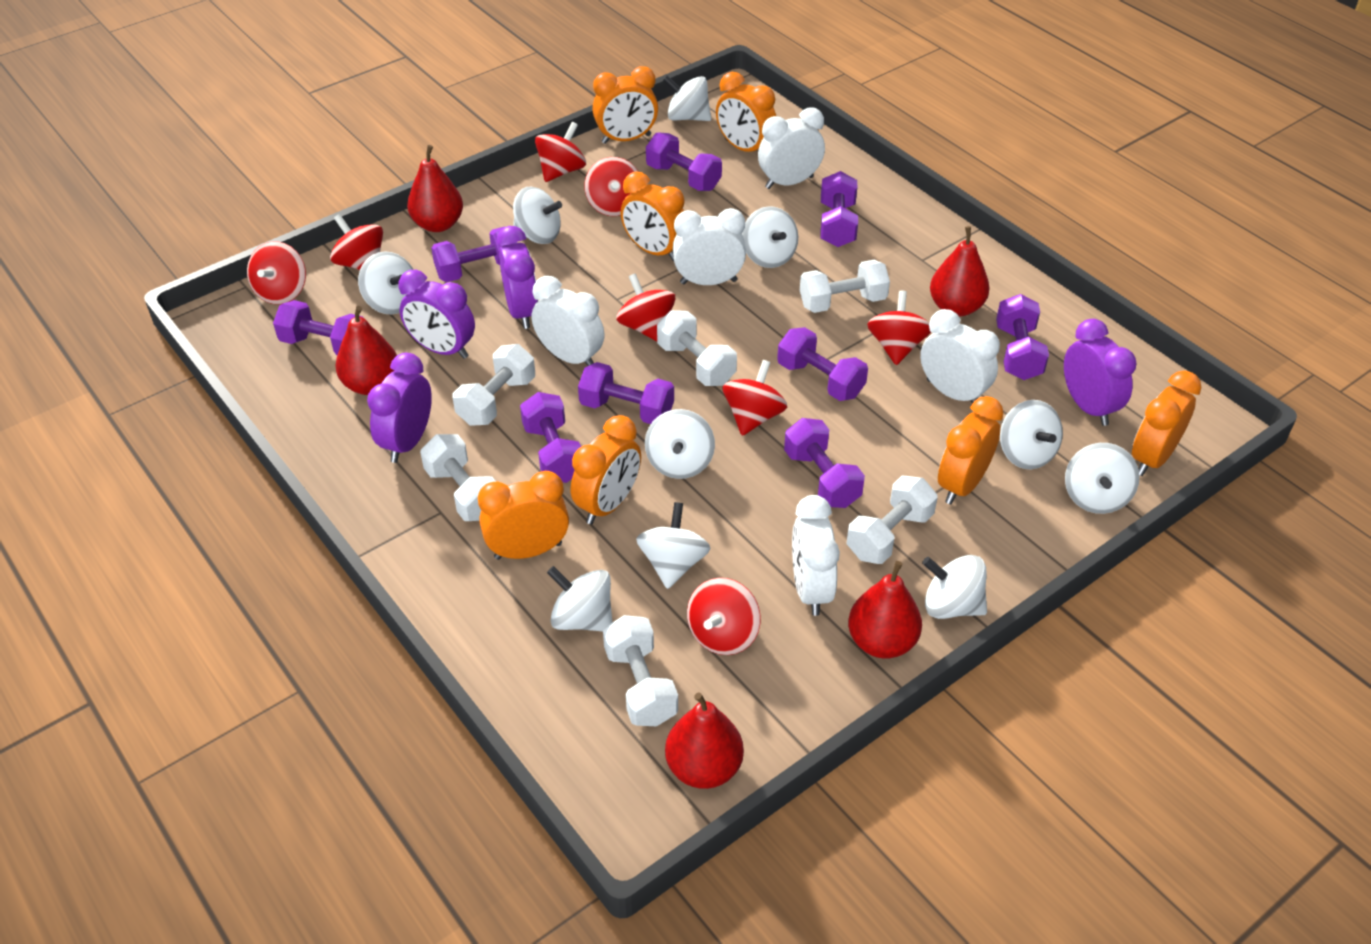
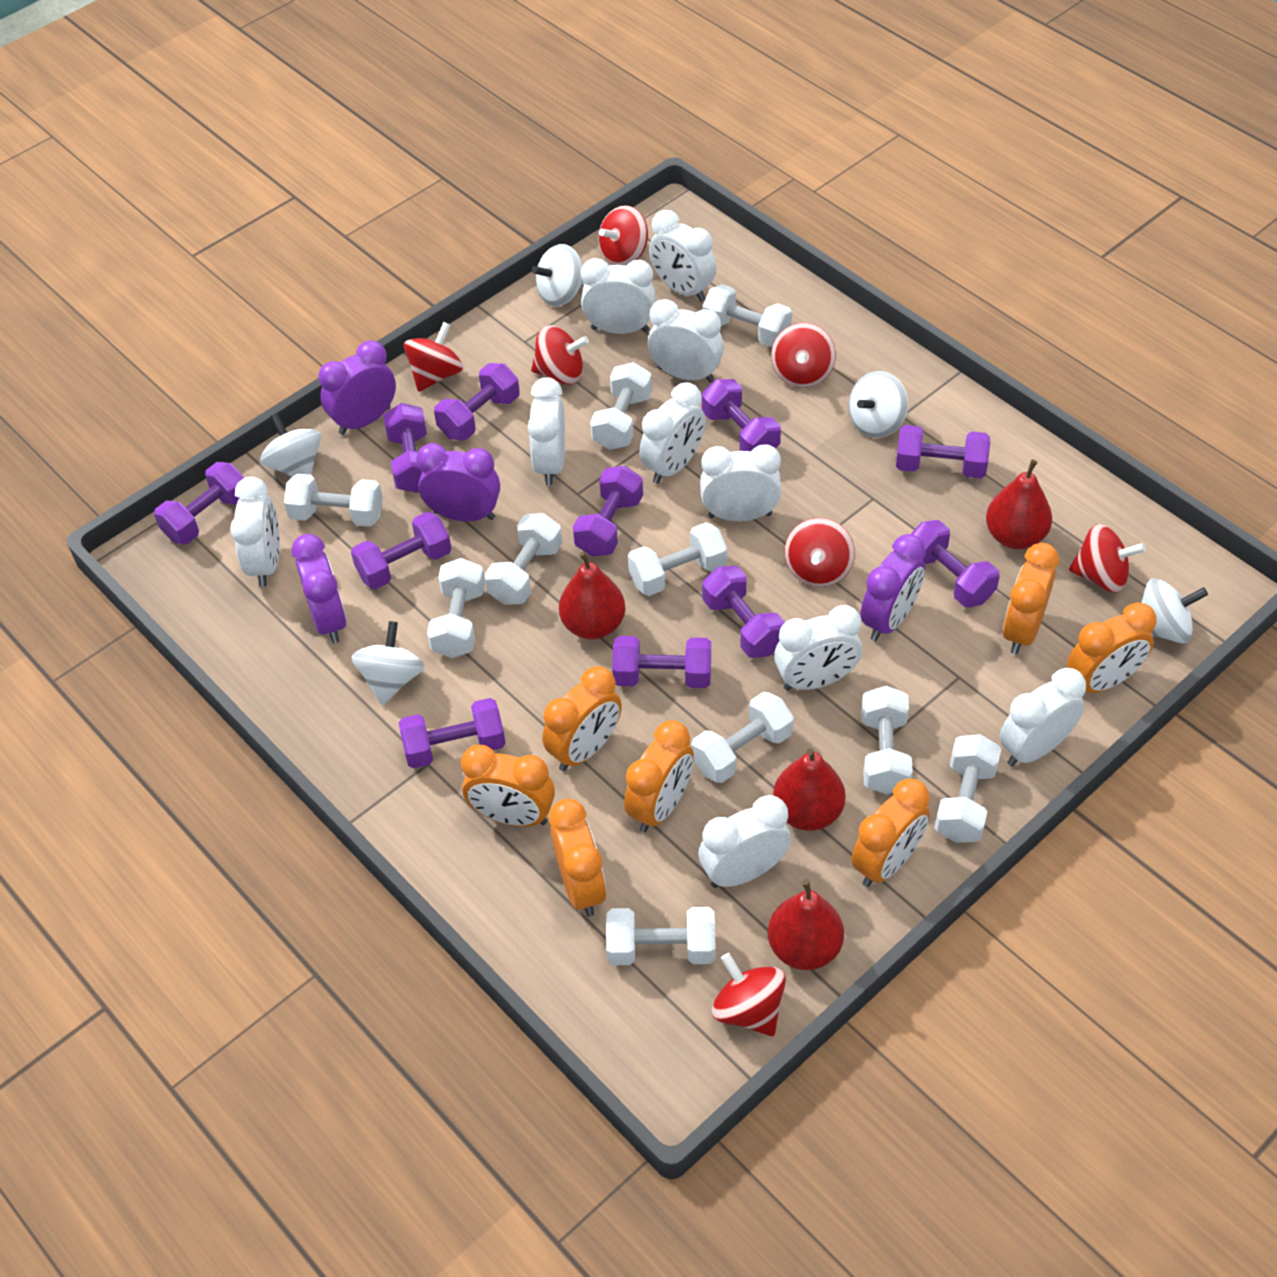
purple dumbbell: 9 -> 11
red pear: 5 -> 4
red spinning top: 8 -> 7
white clock: 5 -> 10
white dumbbell: 6 -> 10
white spinning top: 10 -> 5

